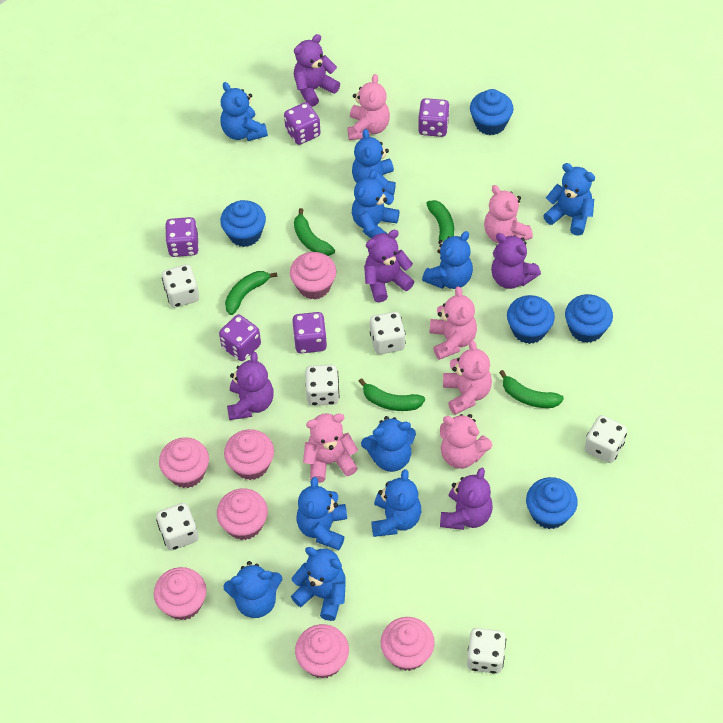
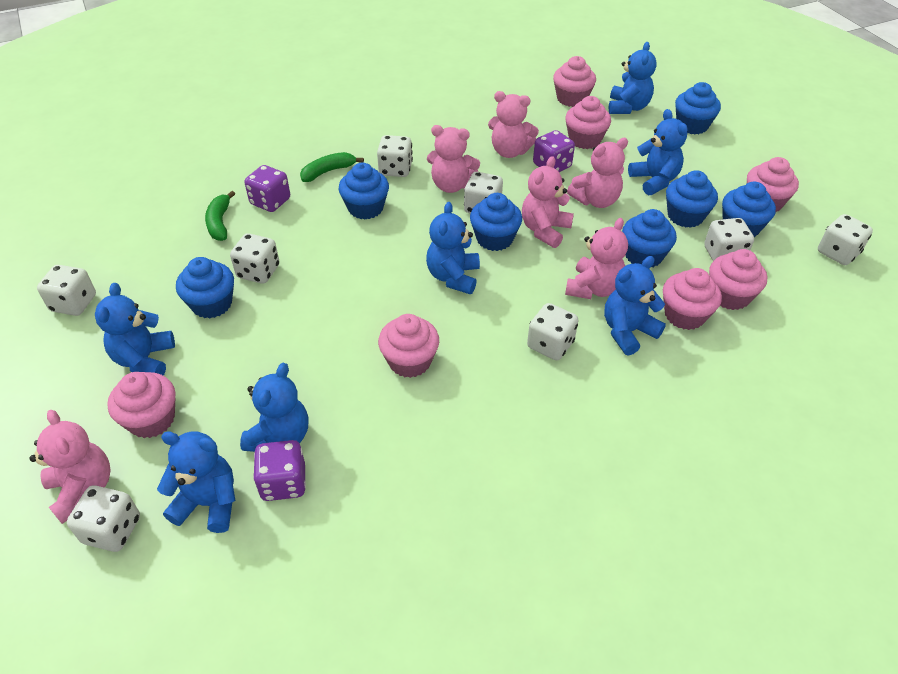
blue cupcake: 5 -> 7
blue teddy bear: 10 -> 7
green banana: 5 -> 2
purple dice: 5 -> 3
purple teddy bear: 5 -> 0
white dice: 6 -> 8

